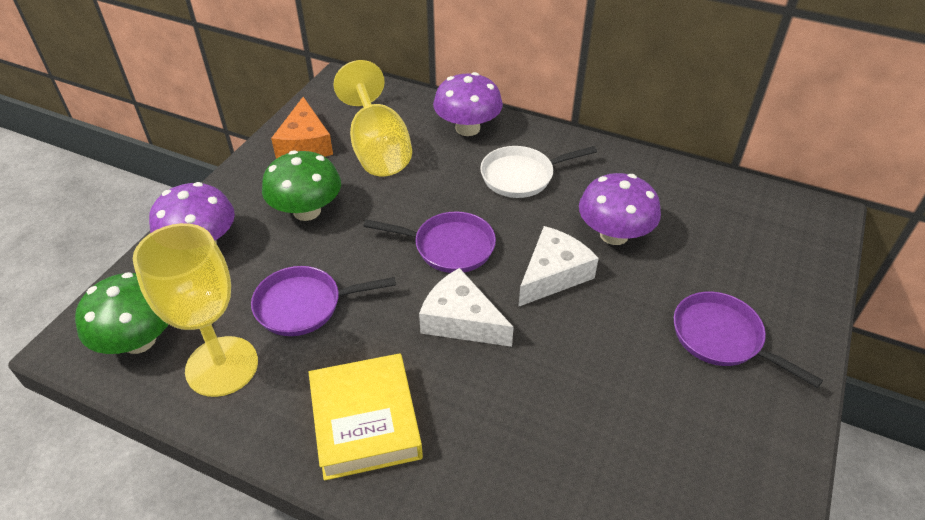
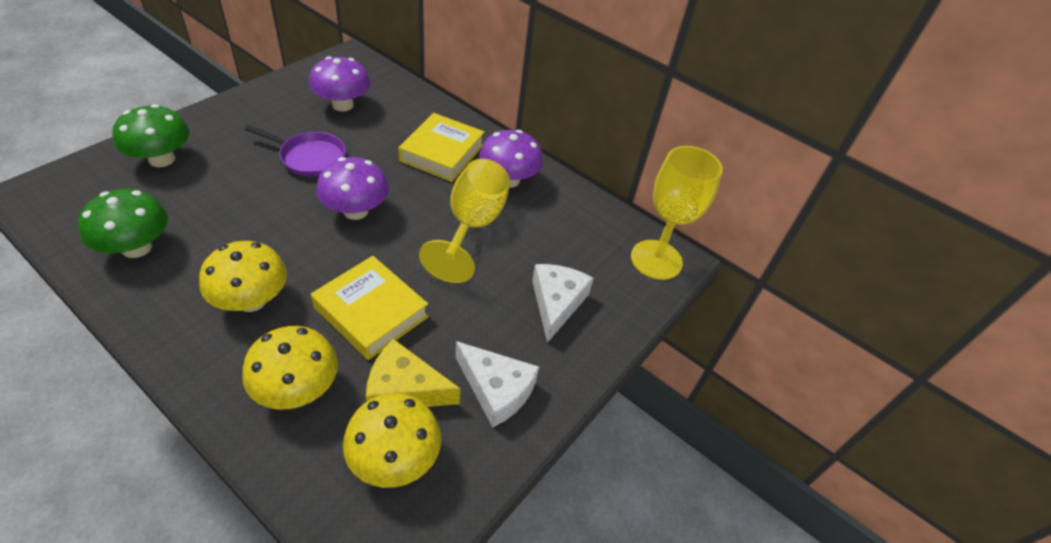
orange cheese: 1 -> 0
purple pan: 3 -> 1
white pan: 1 -> 0
yellow book: 1 -> 2
yellow cheese: 0 -> 1
yellow mushroom: 0 -> 3

